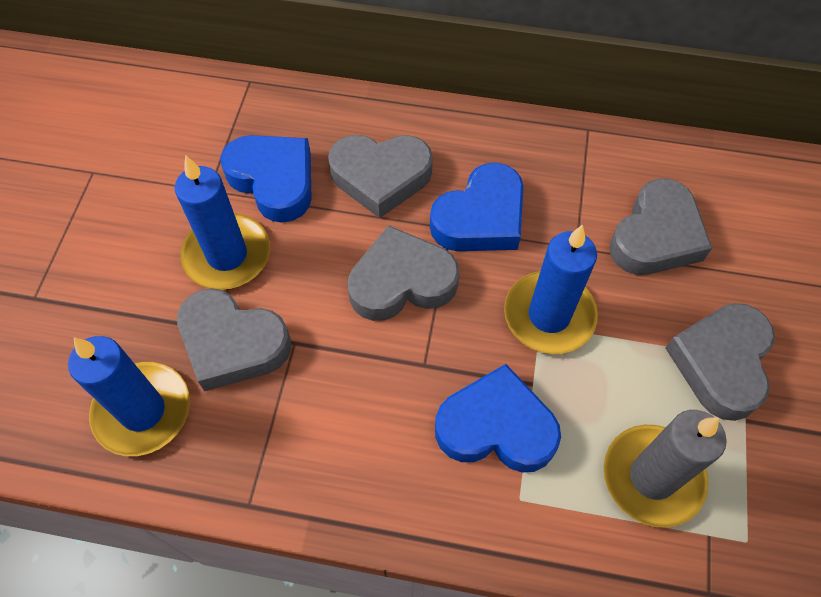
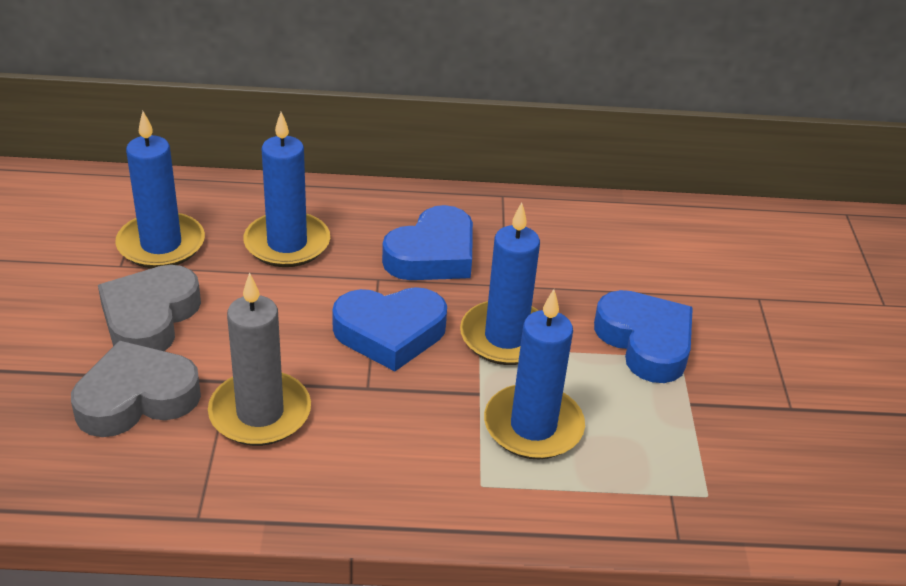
blue candle: 3 -> 4
grey heart: 5 -> 2

